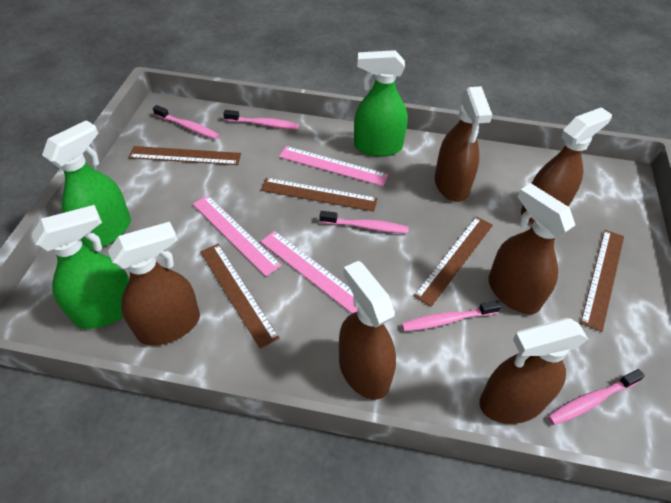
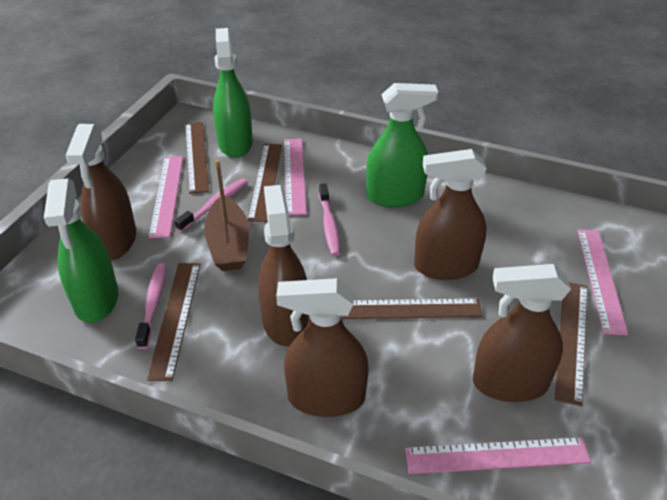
brown boat: 0 -> 1
brown spray bottle: 6 -> 5
pink ruler: 3 -> 4
pink toothbrush: 5 -> 3

